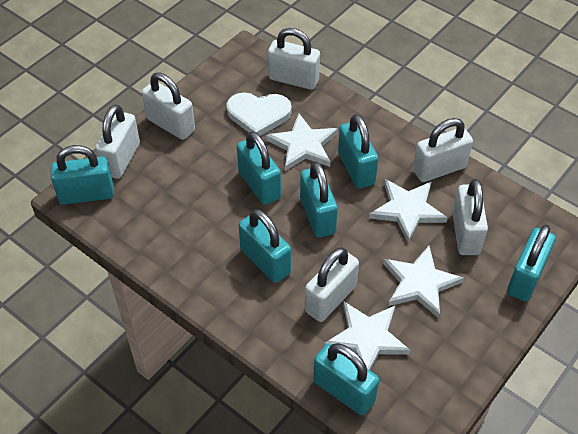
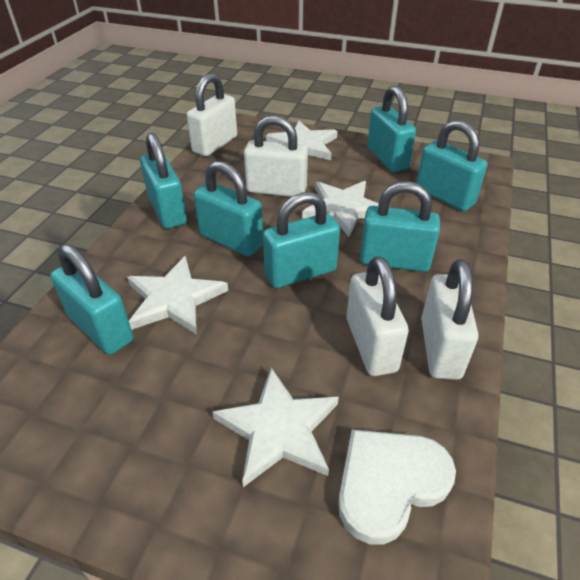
white padlock: 6 -> 4

